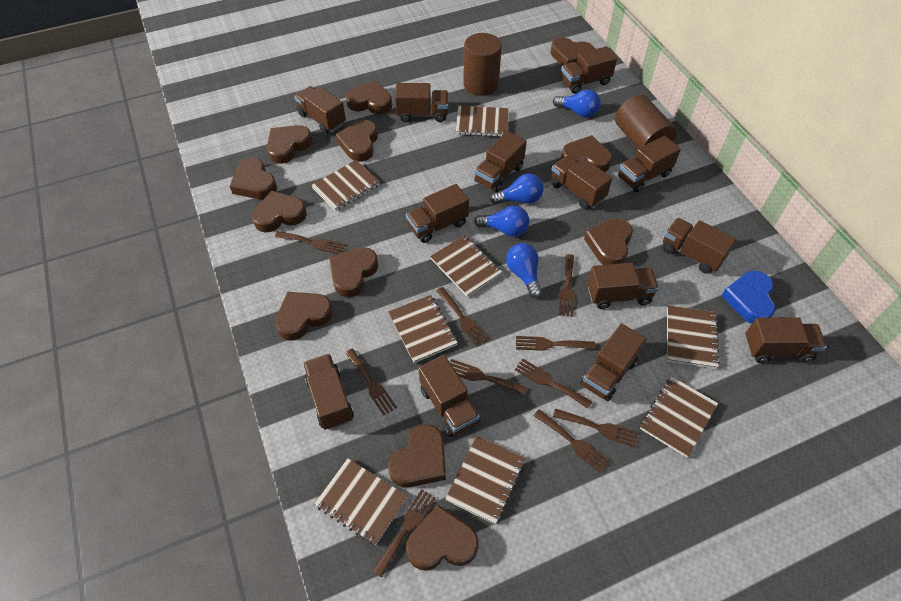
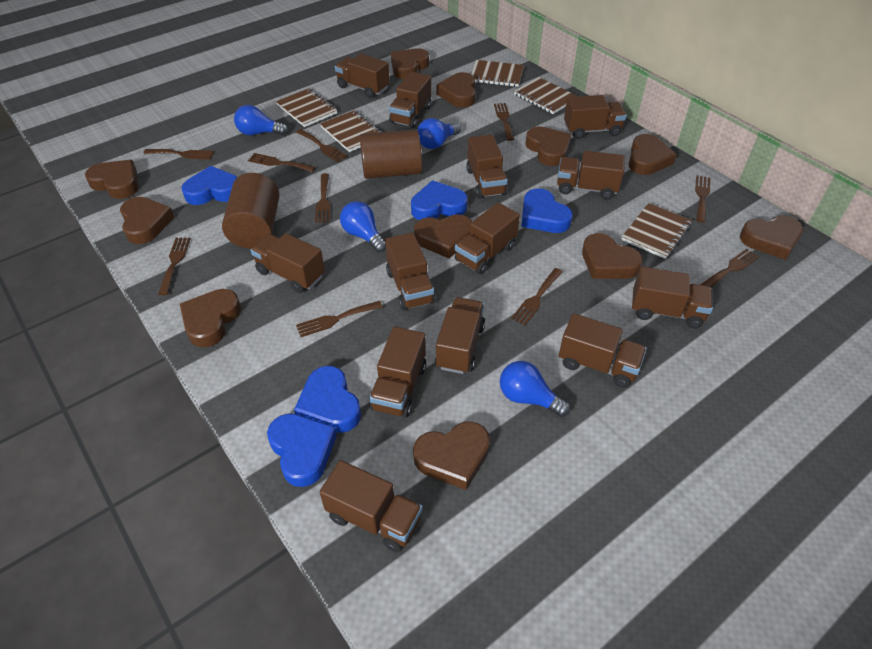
blue heart: 1 -> 5
brown heart: 12 -> 11
brown notebook: 8 -> 5

